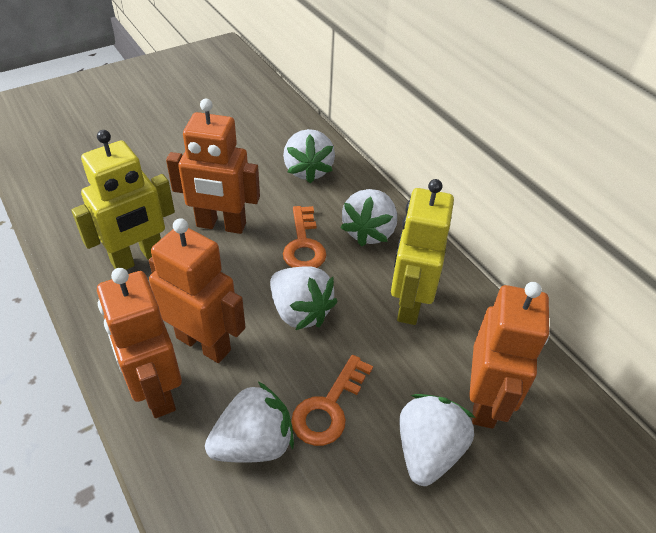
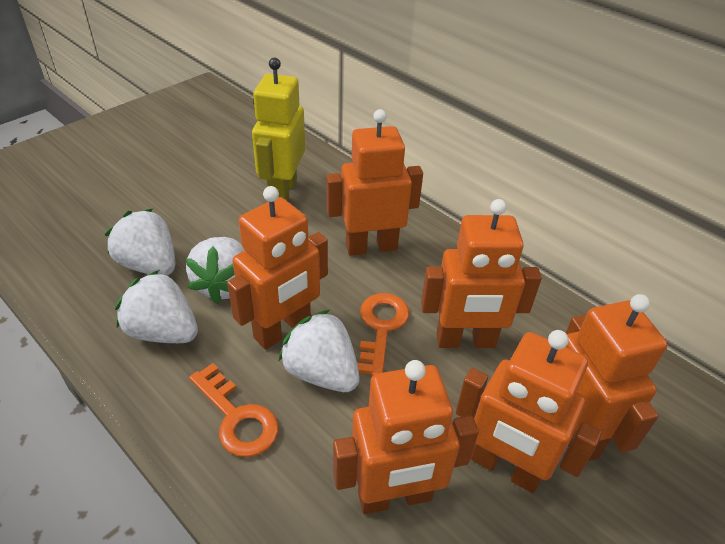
orange robot: 4 -> 6
white strawberry: 5 -> 4
yellow robot: 2 -> 1

